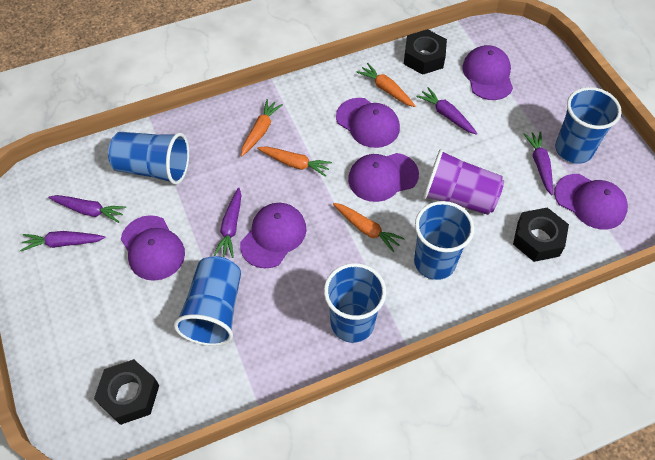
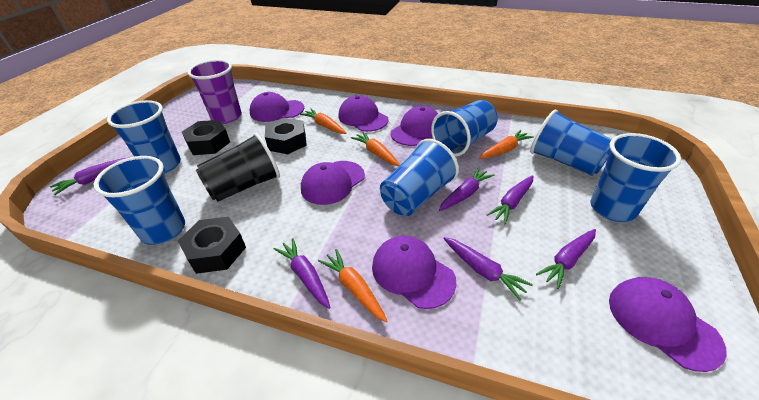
black cup: 0 -> 1
blue cup: 5 -> 6
purple carrot: 5 -> 6

